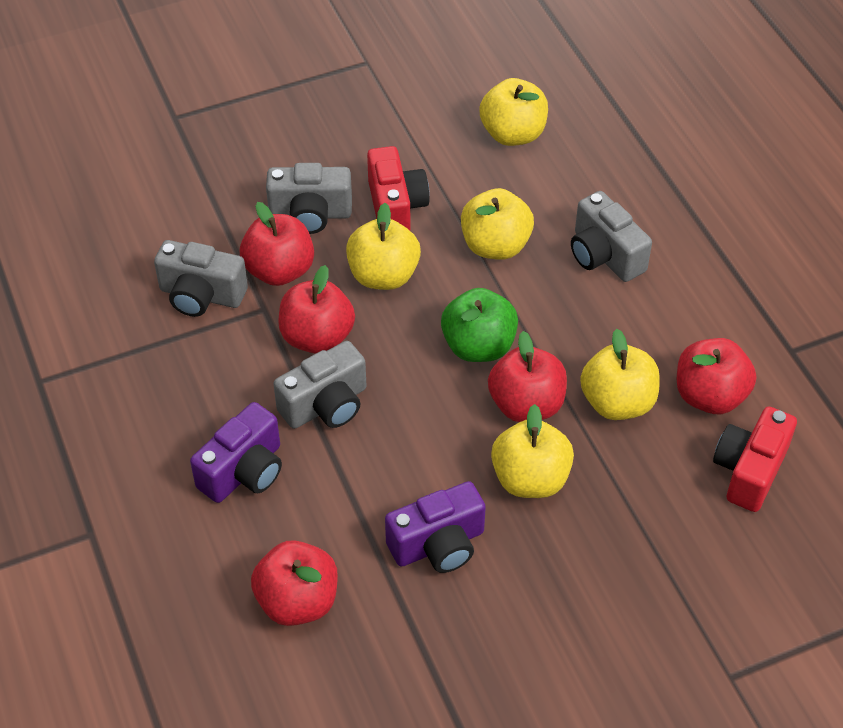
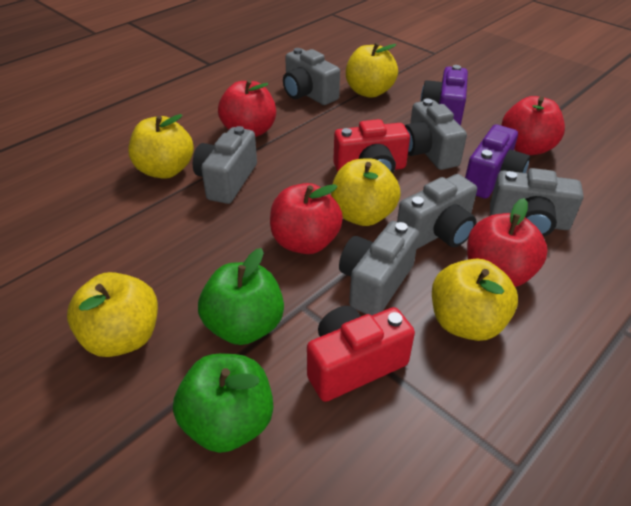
green apple: 1 -> 2
grey camera: 4 -> 6
red apple: 5 -> 4

